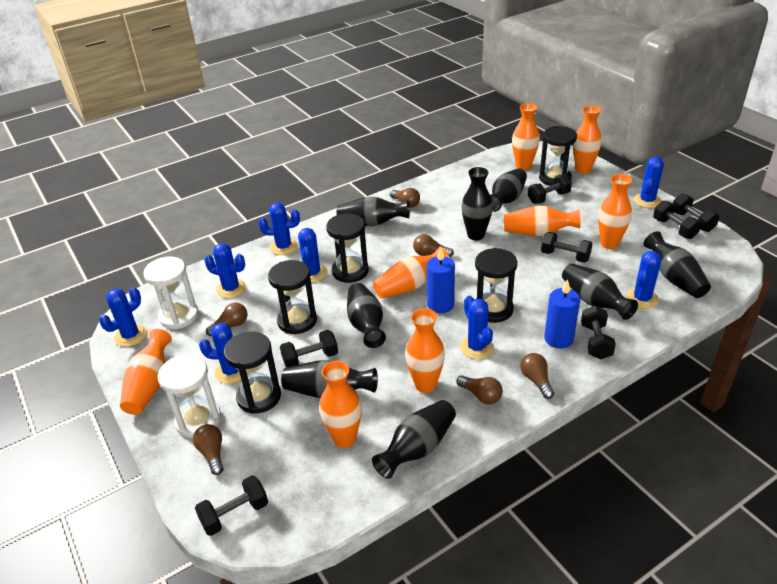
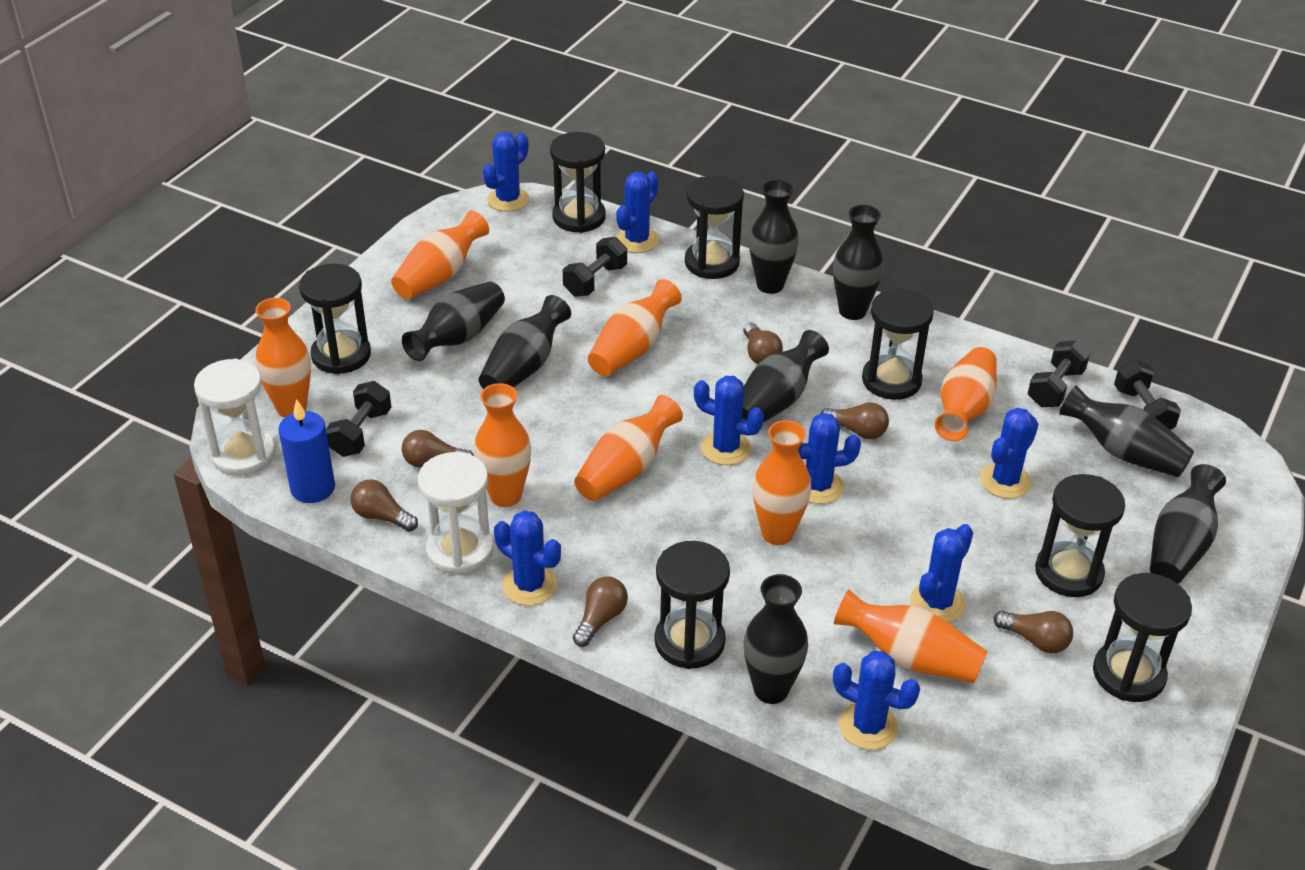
black dumbbell: 7 -> 4
black hourglass: 5 -> 7
blue candle: 2 -> 1

